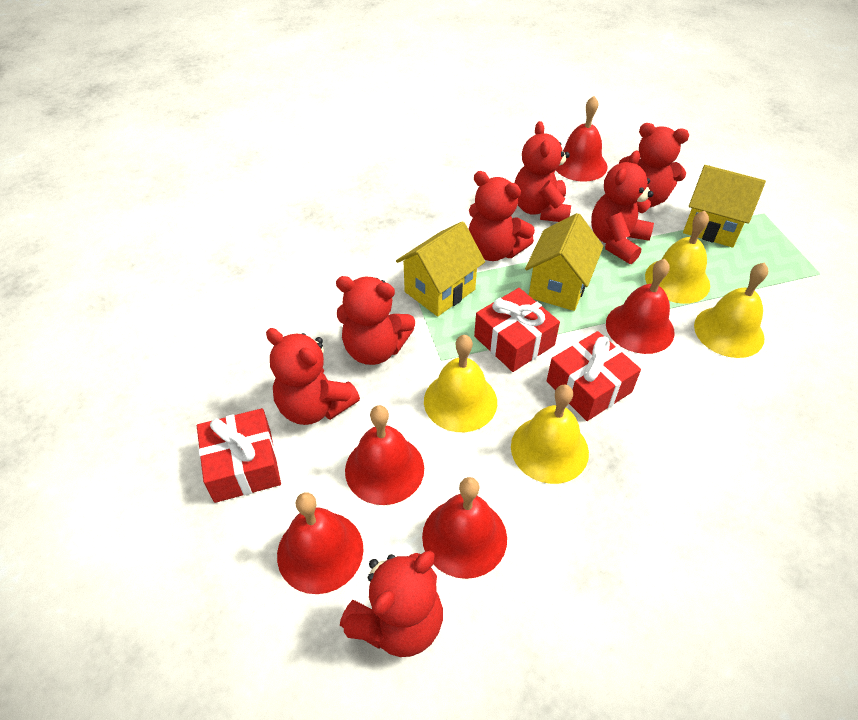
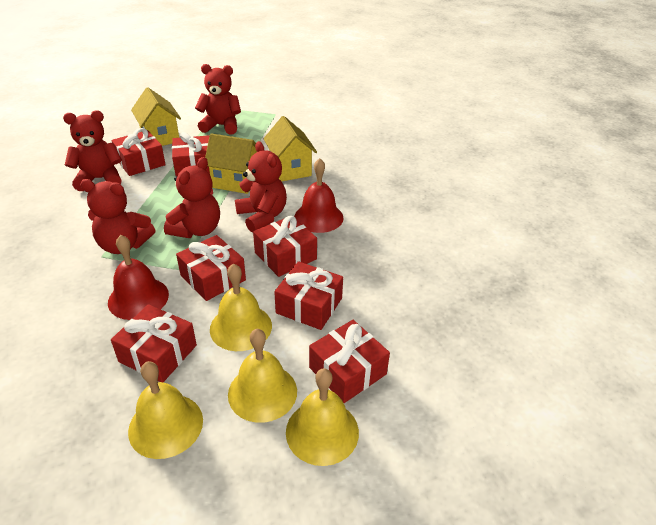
red bell: 5 -> 2
red gift: 3 -> 7
red teddy bear: 7 -> 5

